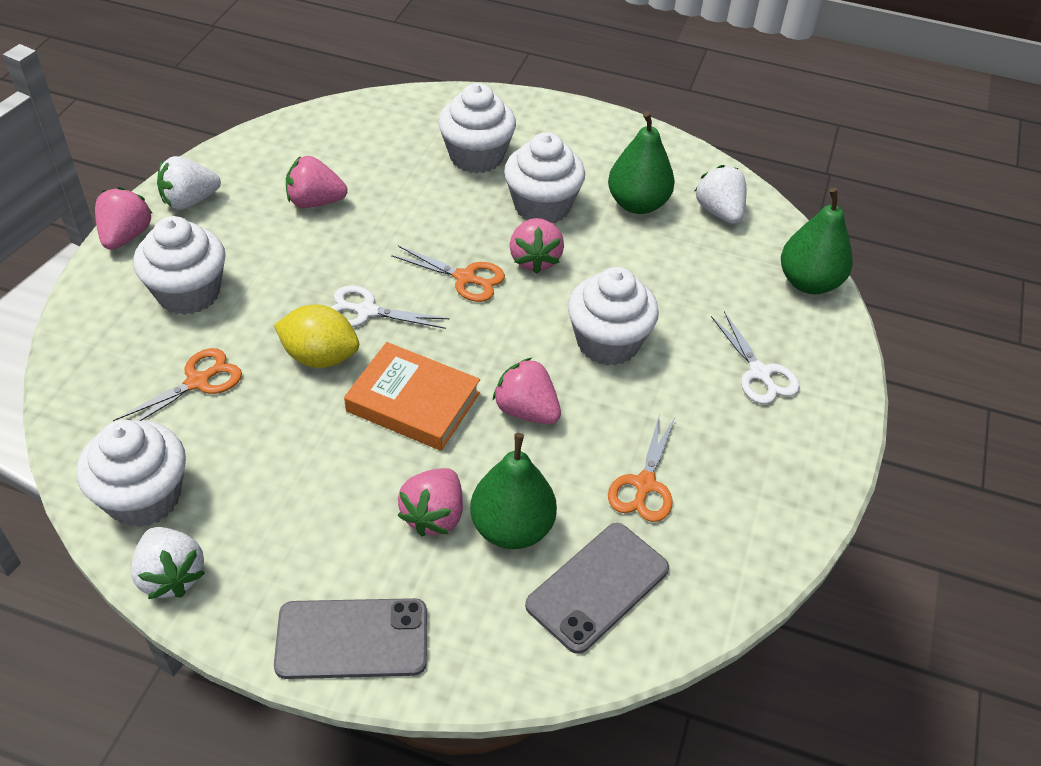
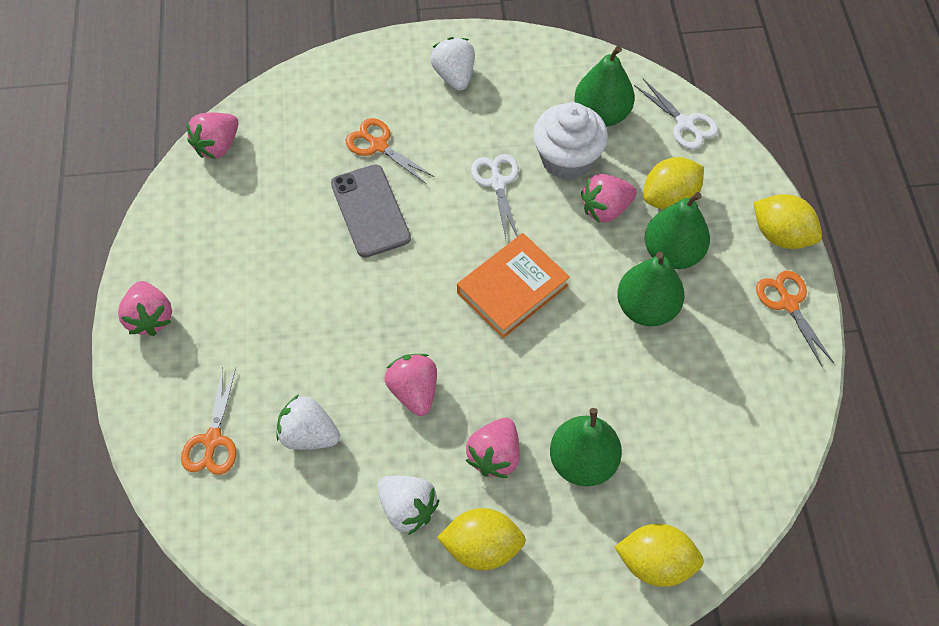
green pear: 3 -> 4
grey phone: 2 -> 1
white cupcake: 5 -> 1
yellow lemon: 1 -> 4

